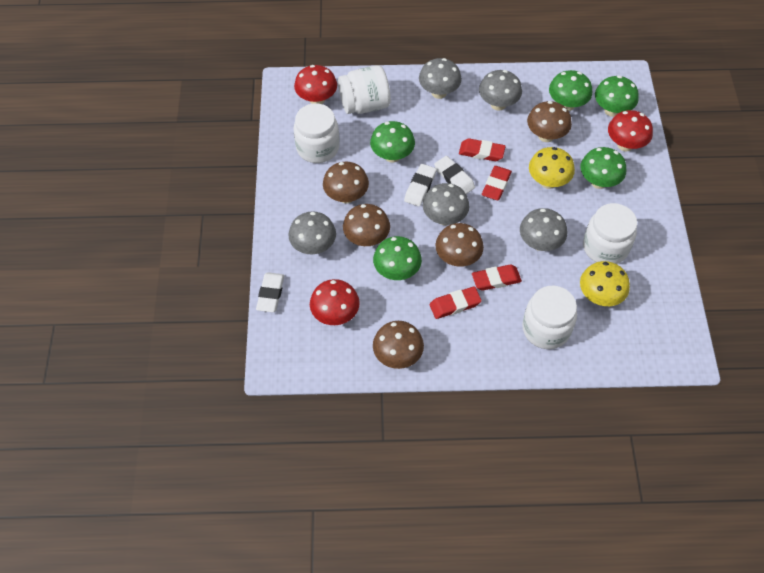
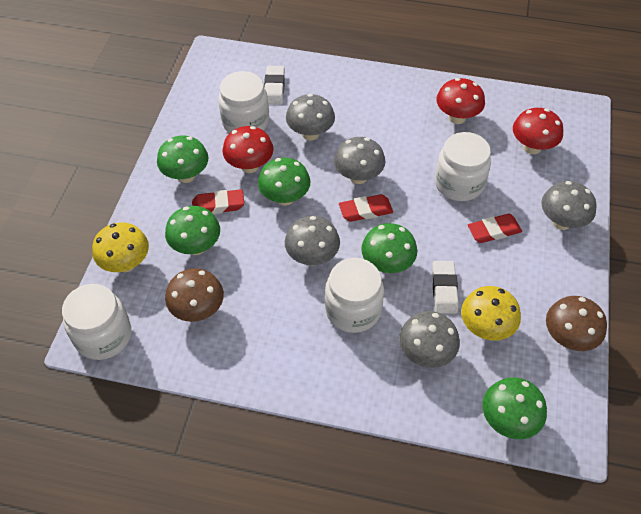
brown mushroom: 5 -> 2
red eraser: 4 -> 3
white eraser: 3 -> 2

